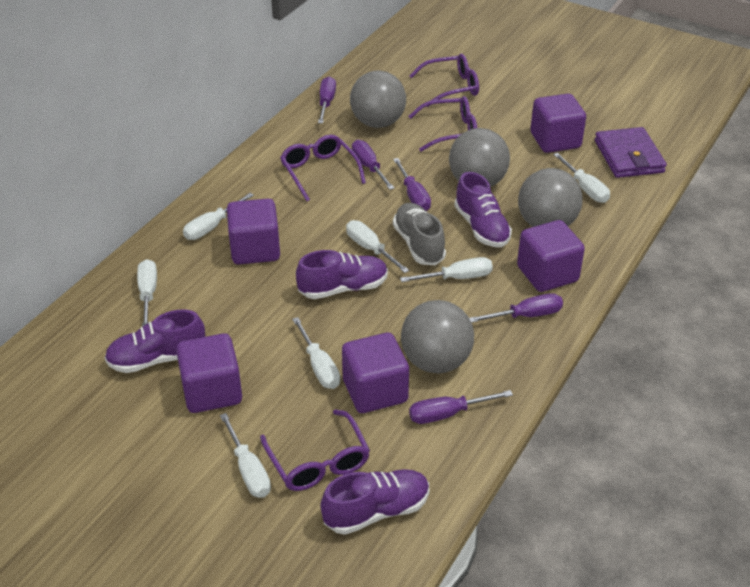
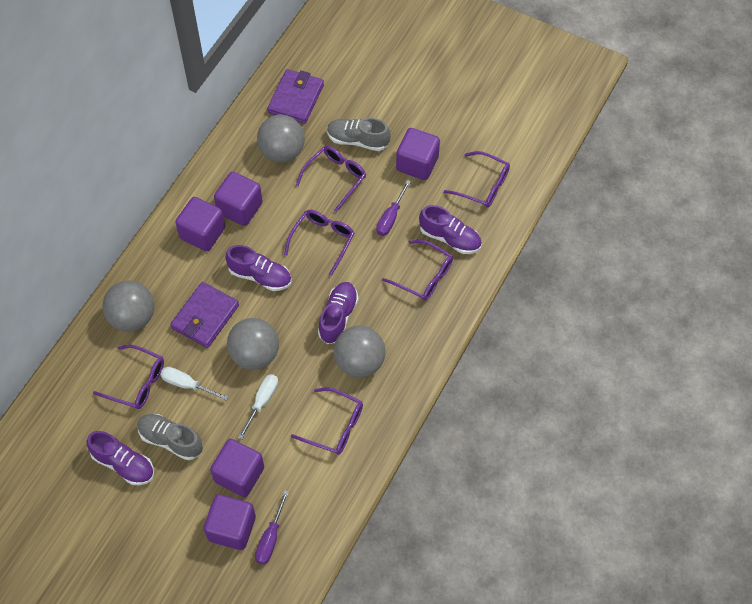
grey shoe: 1 -> 2
purple glasses: 4 -> 6
purple screwdriver: 5 -> 2
purple wallet: 1 -> 2
white screwdriver: 7 -> 2

